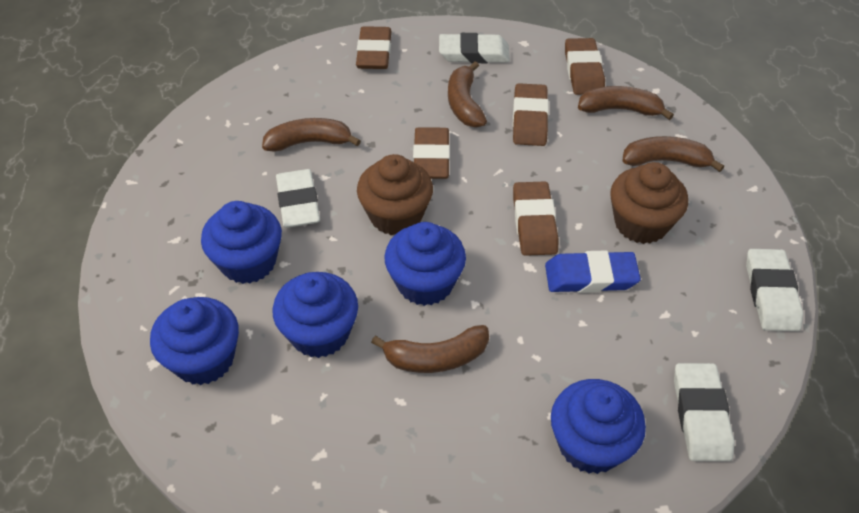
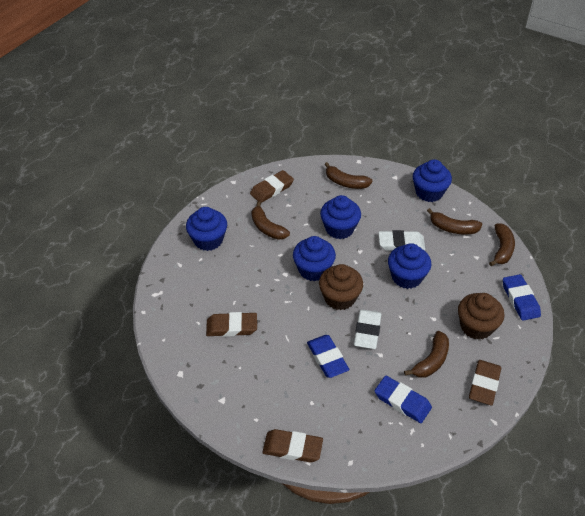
blue eraser: 1 -> 3
brown eraser: 5 -> 4
white eraser: 4 -> 2

